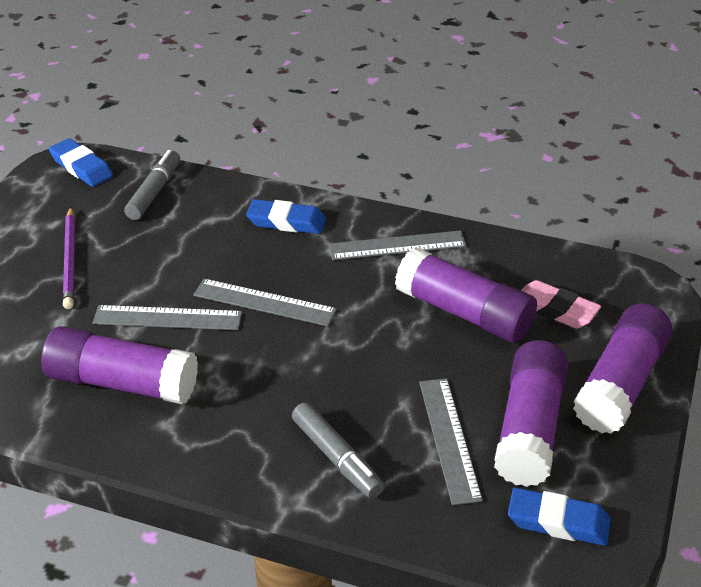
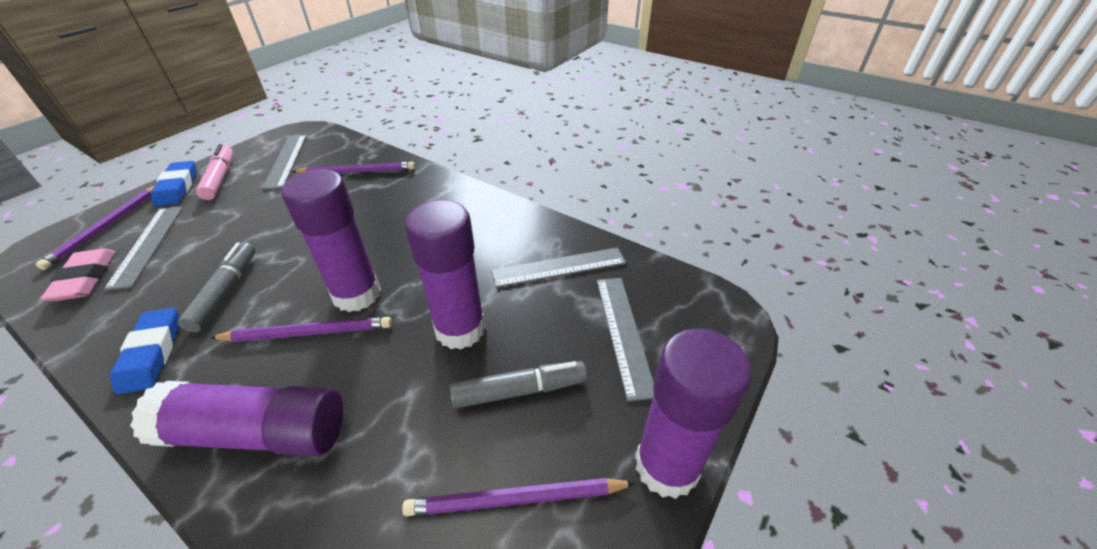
blue eraser: 3 -> 2
pink marker: 0 -> 1
purple pencil: 1 -> 4

